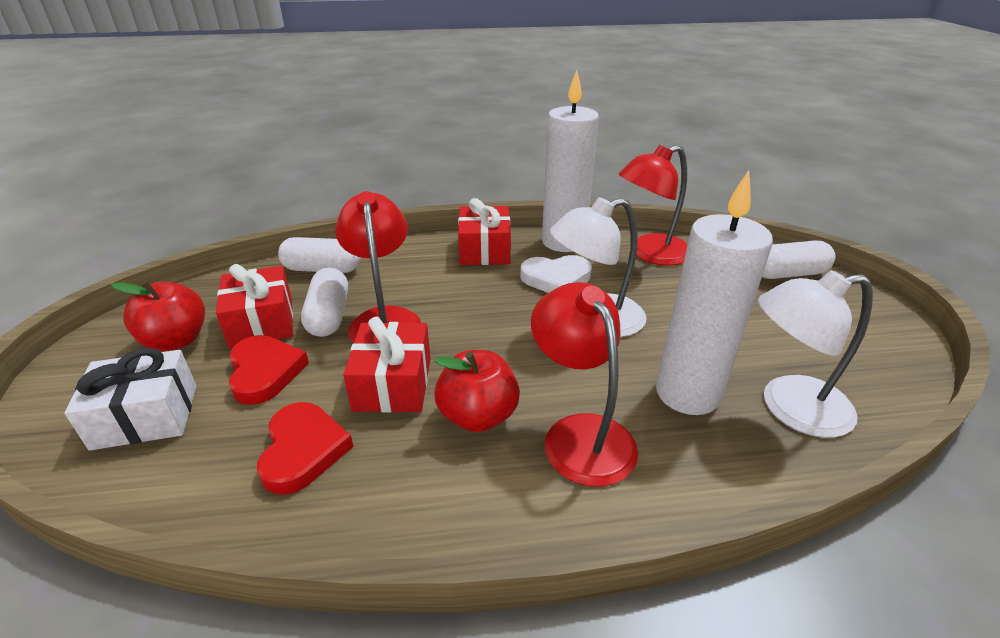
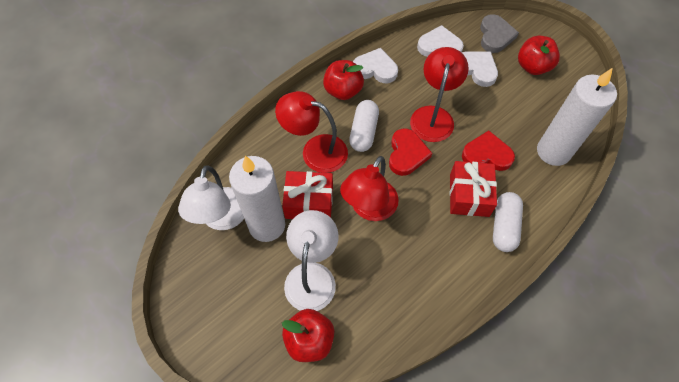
grey heart: 0 -> 1
red apple: 2 -> 3
red gift: 3 -> 2
white capsule: 3 -> 2
white gift: 1 -> 0
white heart: 1 -> 3

